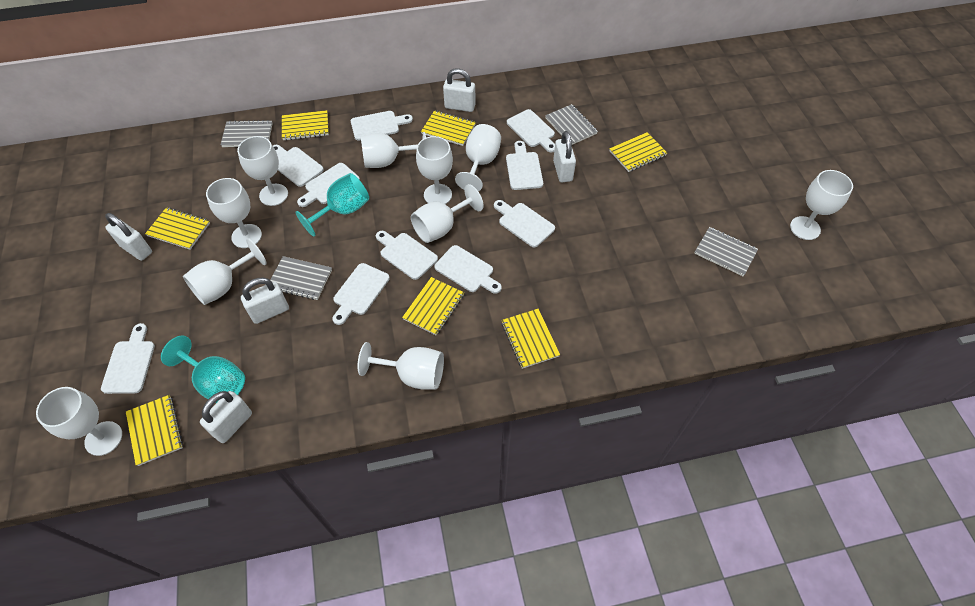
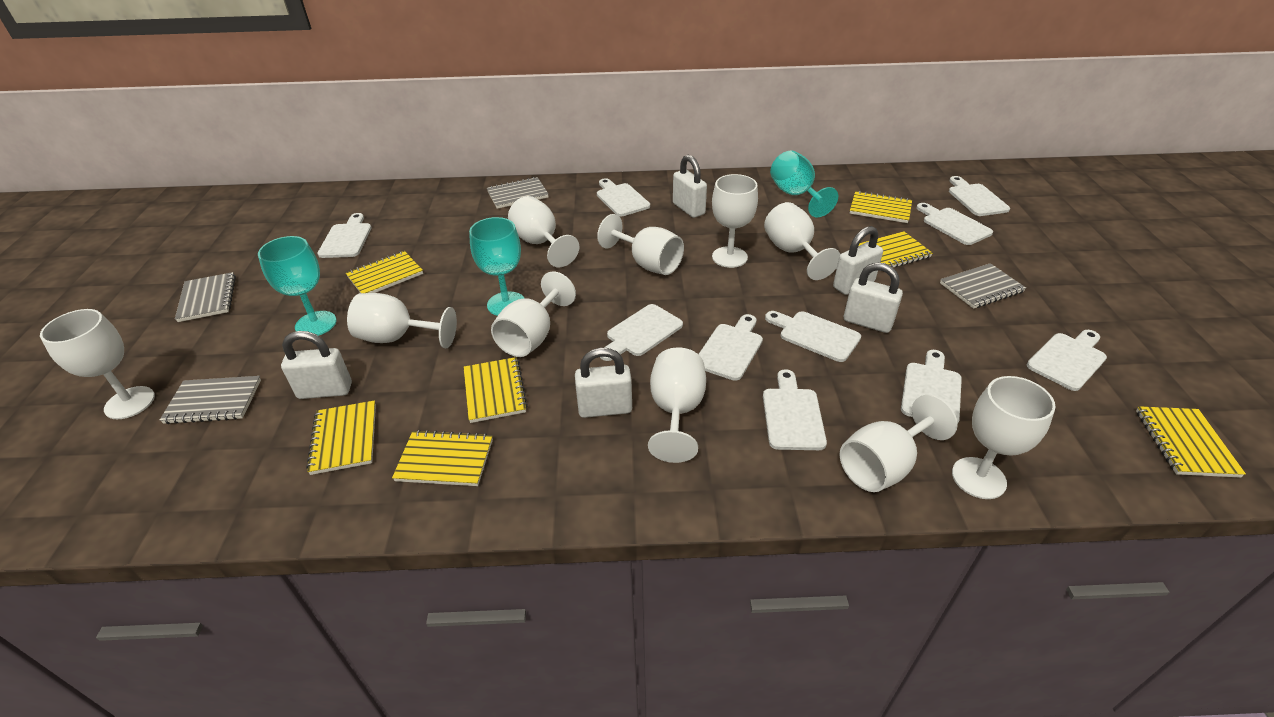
turquoise goblet: 2 -> 3

